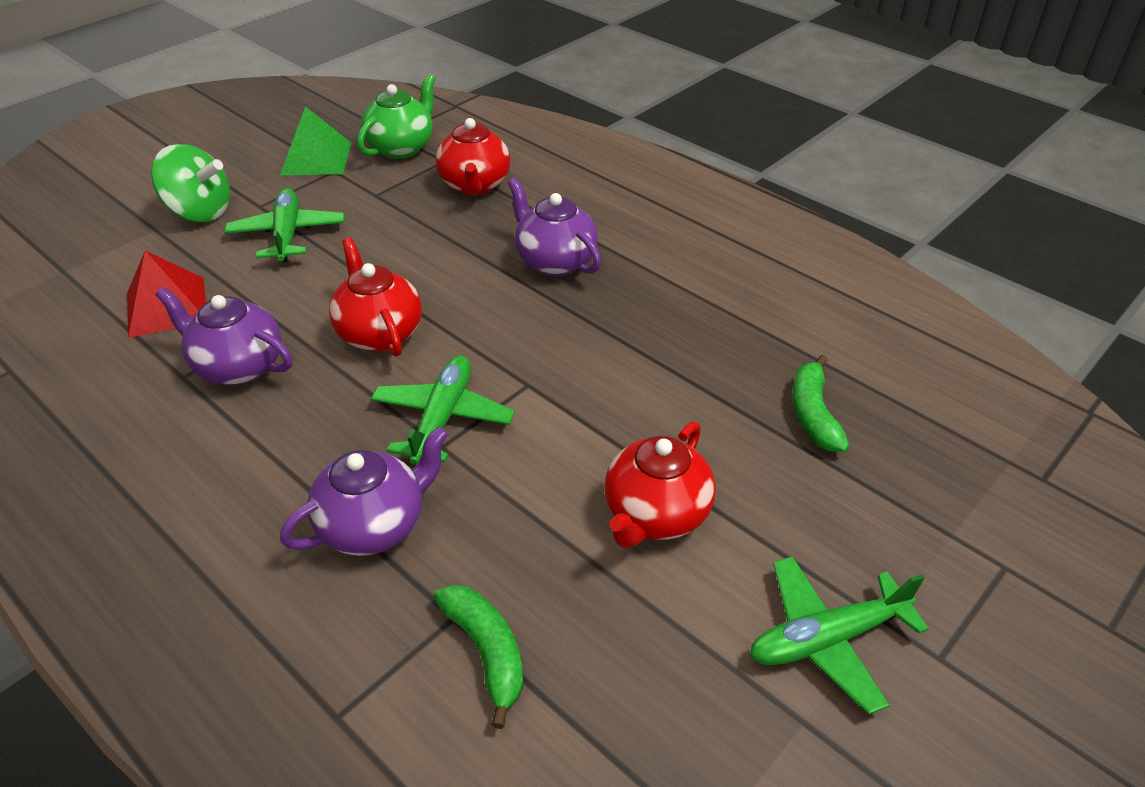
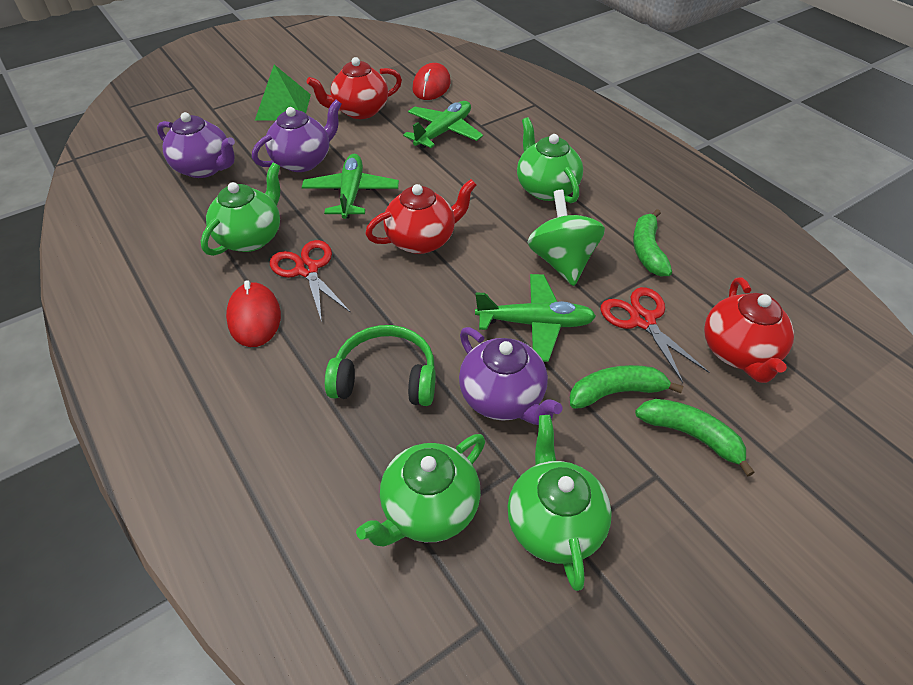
green banana: 2 -> 3
green headphones: 0 -> 1
green teapot: 1 -> 4
red mouse: 0 -> 2
red pyramid: 1 -> 0
red scissors: 0 -> 2

